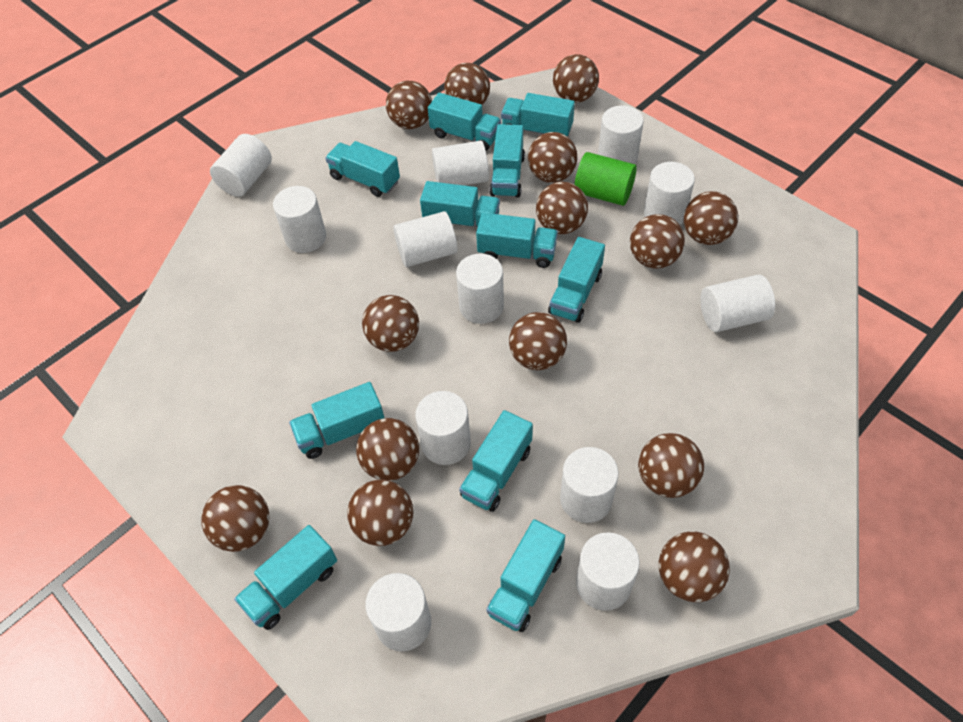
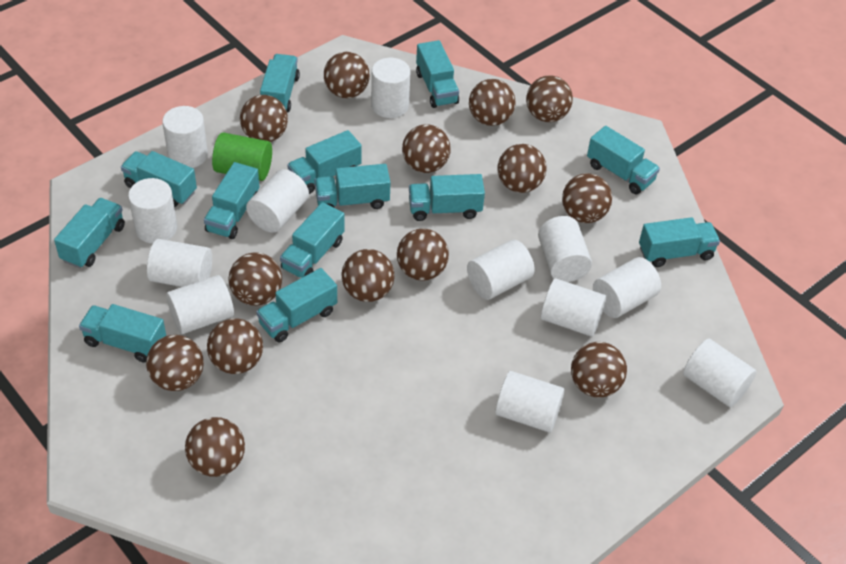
turquoise truck: 11 -> 13

